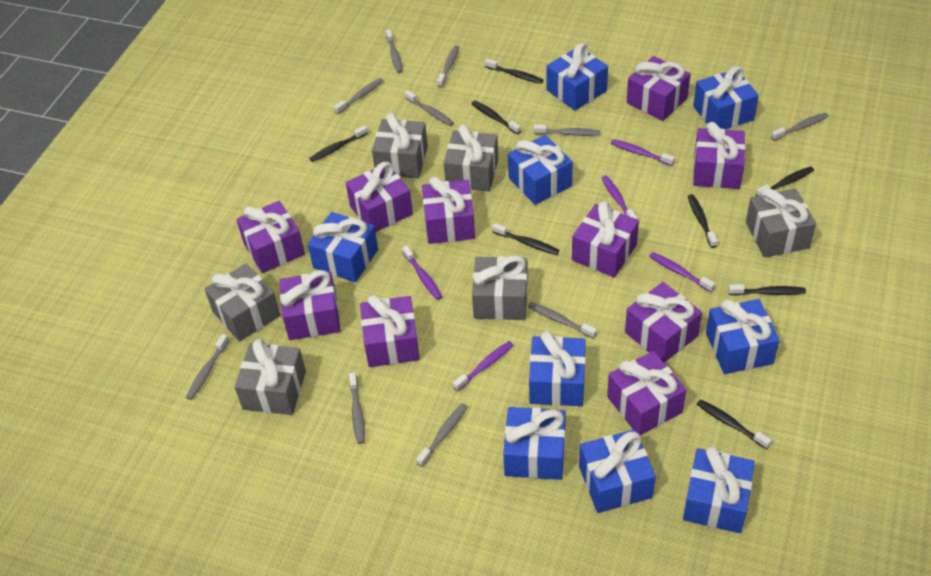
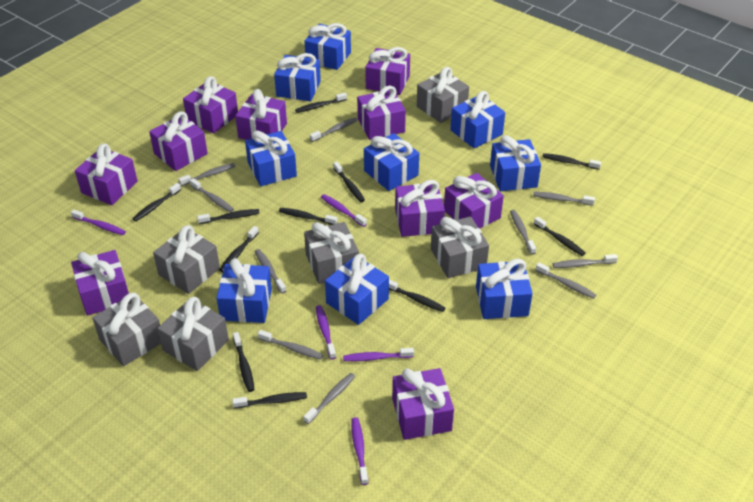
black toothbrush: 8 -> 11

